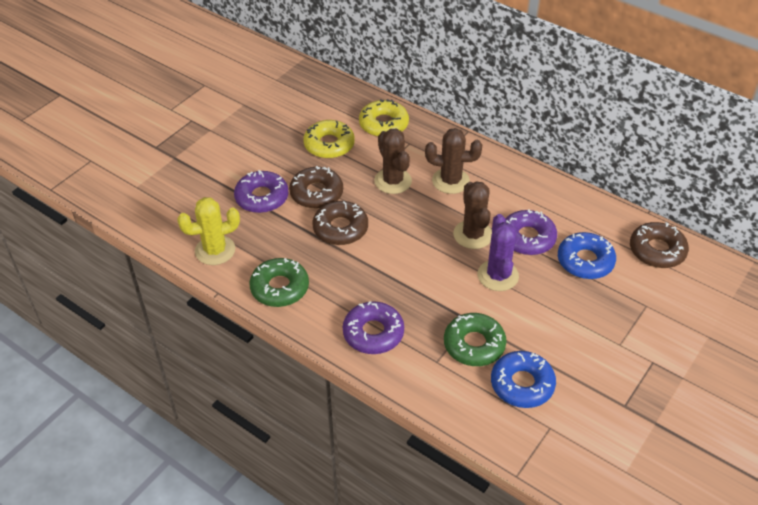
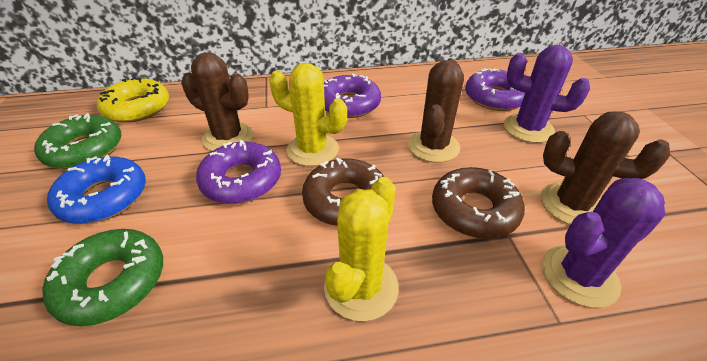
blue donut: 2 -> 1
brown donut: 3 -> 2
purple cactus: 1 -> 2
yellow cactus: 1 -> 2
yellow donut: 2 -> 1

